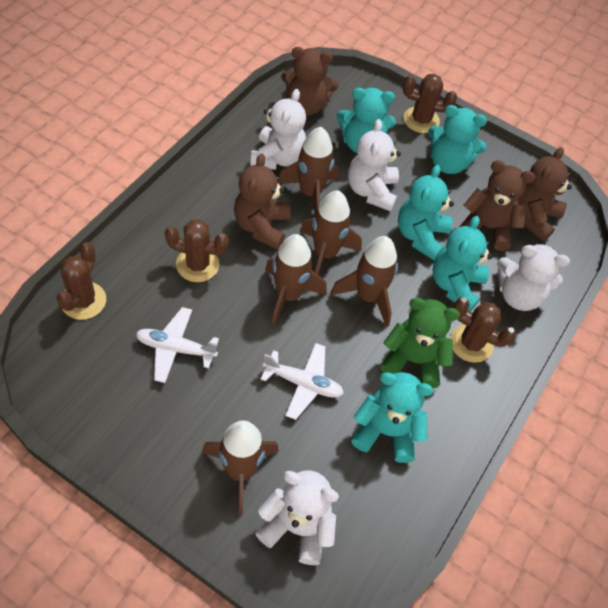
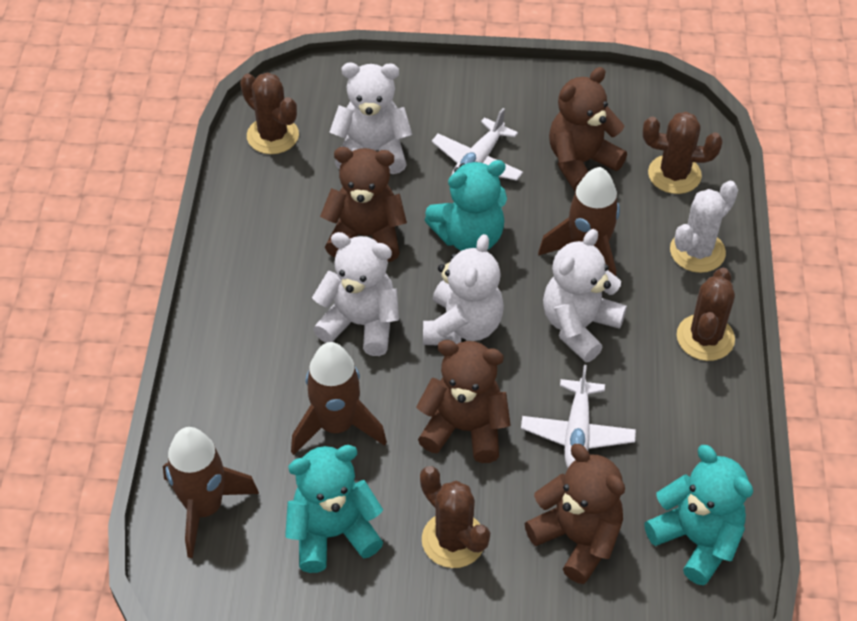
brown rocket: 5 -> 3
green teddy bear: 1 -> 0
turquoise teddy bear: 5 -> 3
white cactus: 0 -> 1

